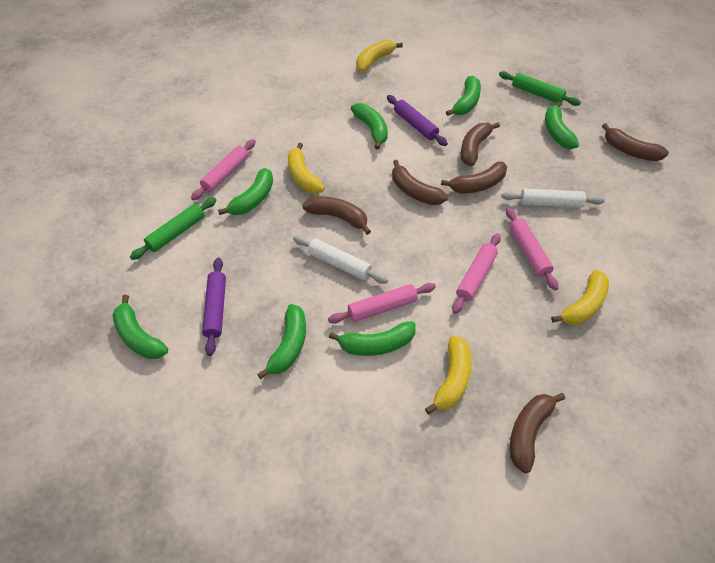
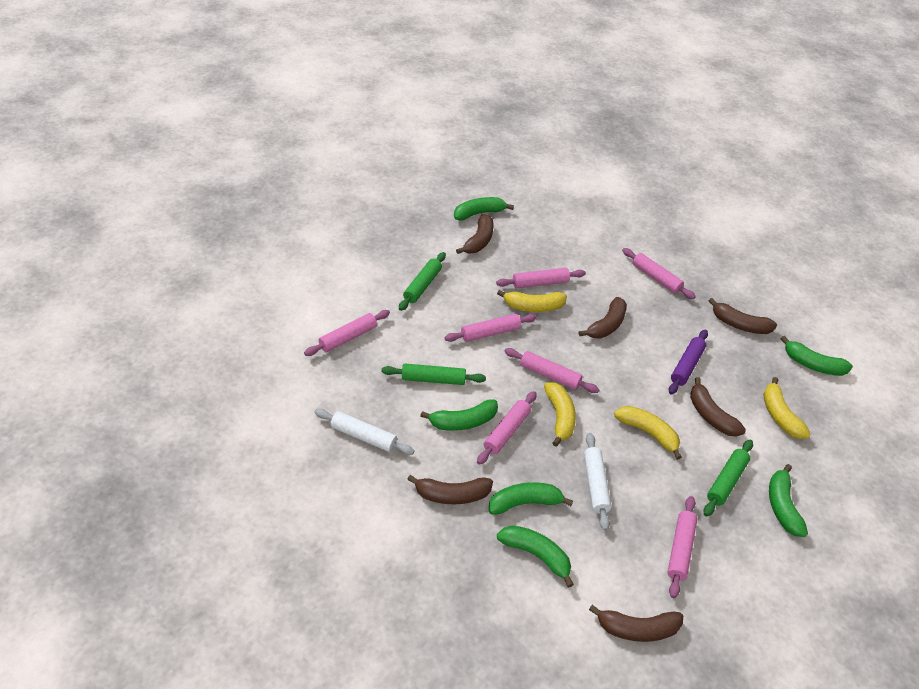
green banana: 7 -> 6
green rolling pin: 2 -> 3
pink rolling pin: 4 -> 7
purple rolling pin: 2 -> 1

